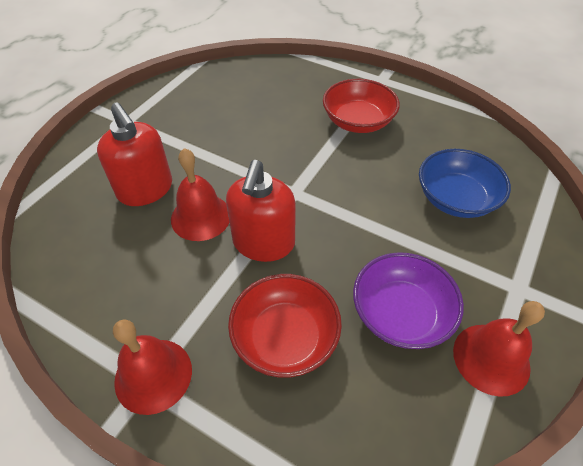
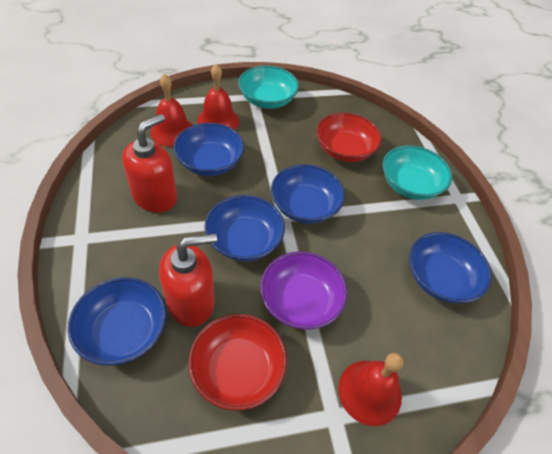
blue bowl: 1 -> 5
turquoise bowl: 0 -> 2

